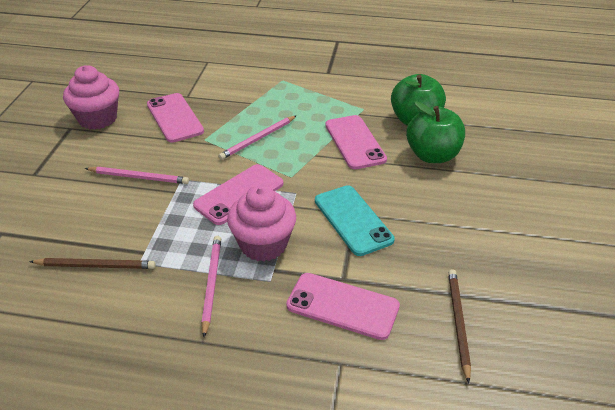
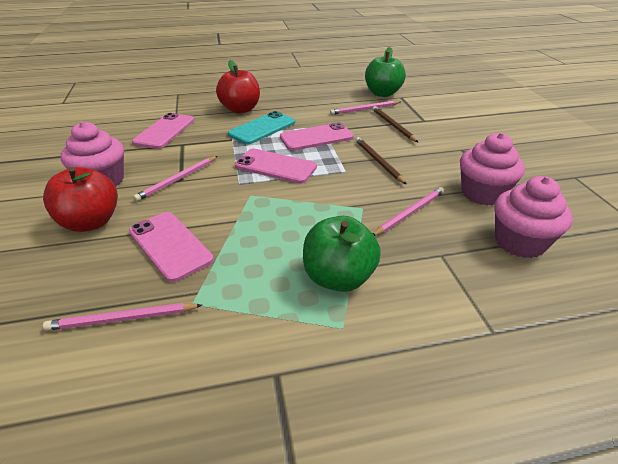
pink cupcake: 2 -> 3
pink pencil: 3 -> 4
red apple: 0 -> 2

